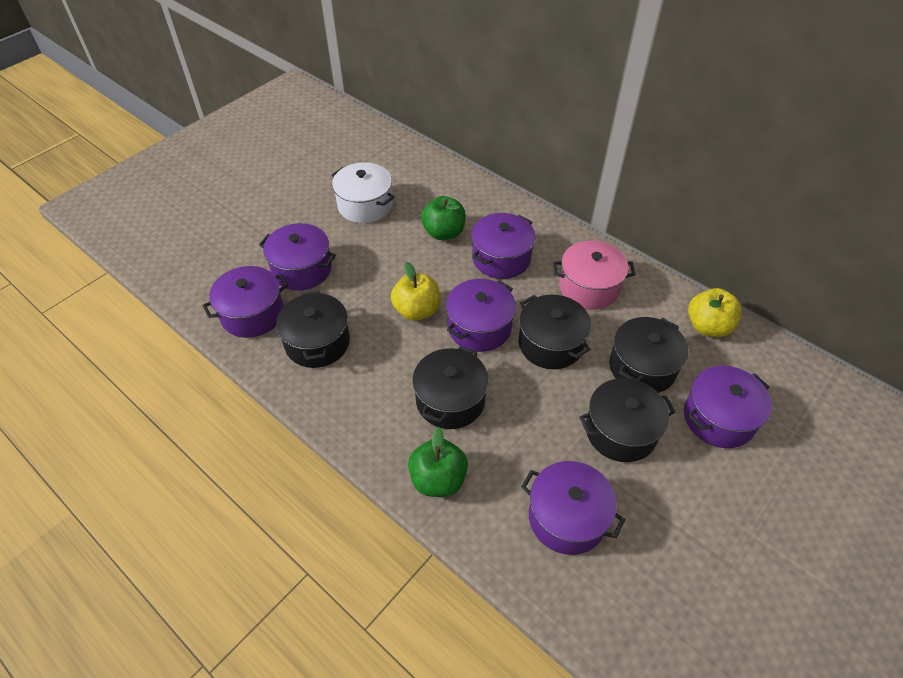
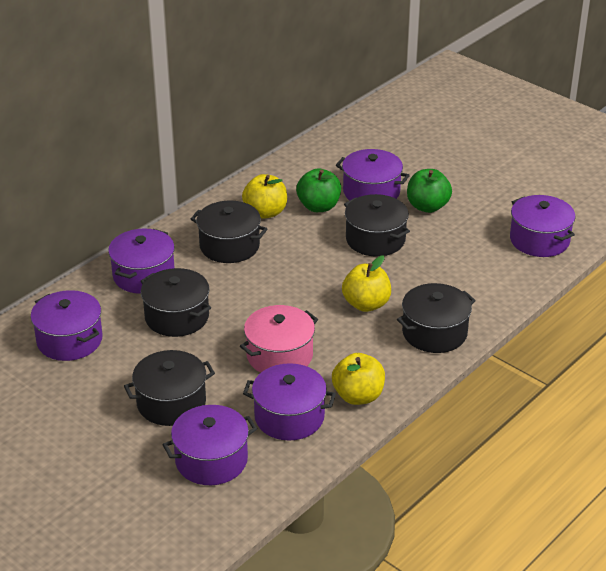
white pot: 1 -> 0
yellow apple: 2 -> 3

